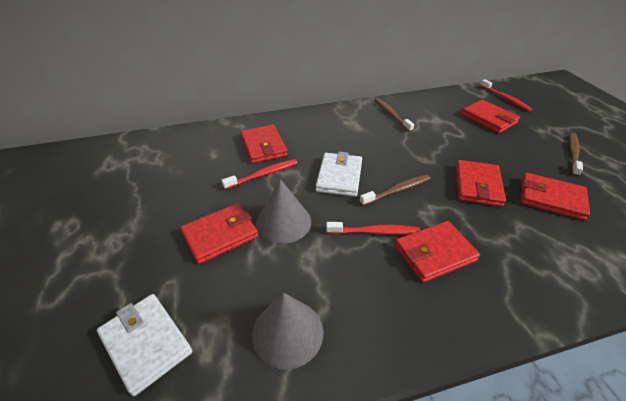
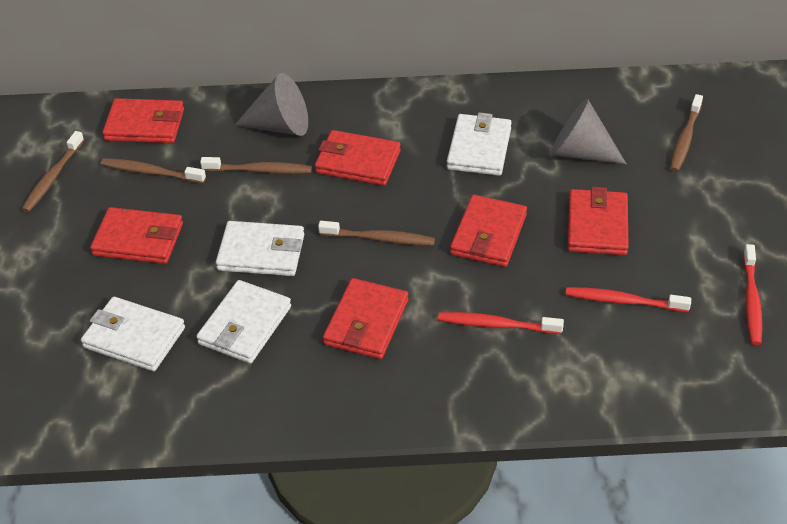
brown toothbrush: 3 -> 5
white wallet: 2 -> 4

